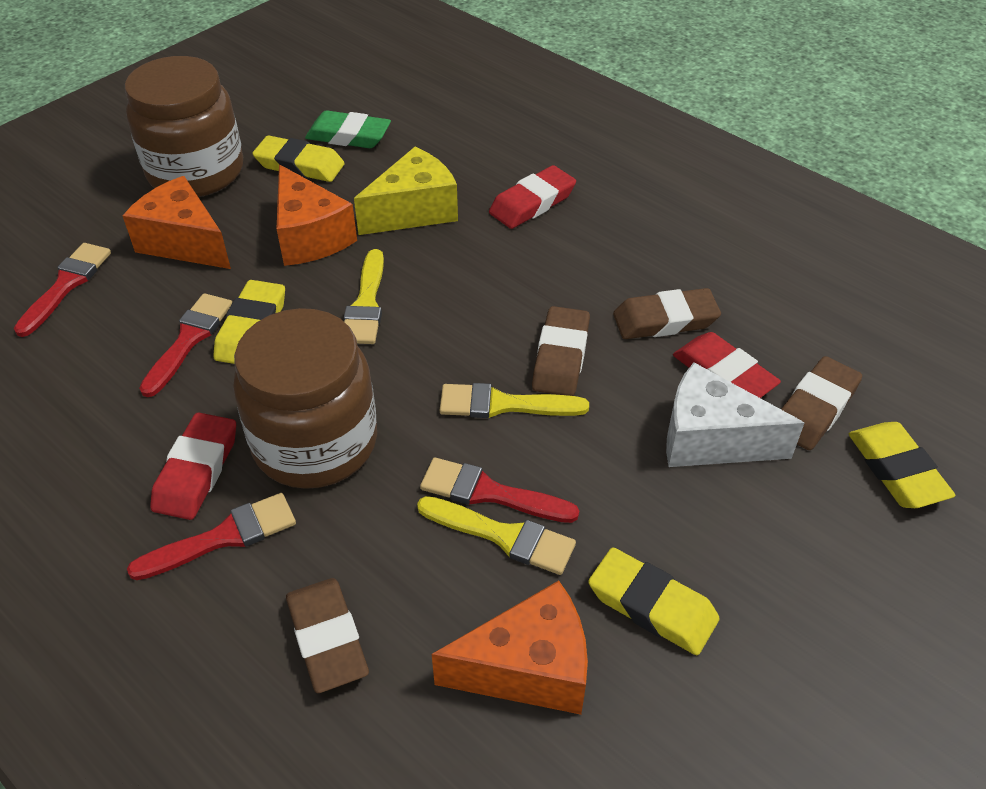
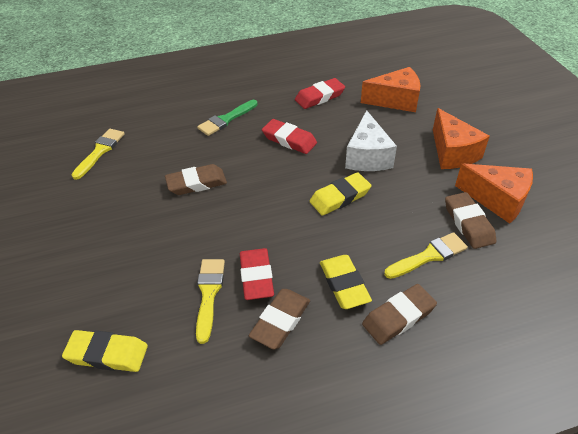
brown jar: 2 -> 0
green brush: 0 -> 1
green eraser: 1 -> 0
red brush: 4 -> 0
yellow cheese: 1 -> 0
yellow eraser: 4 -> 3

